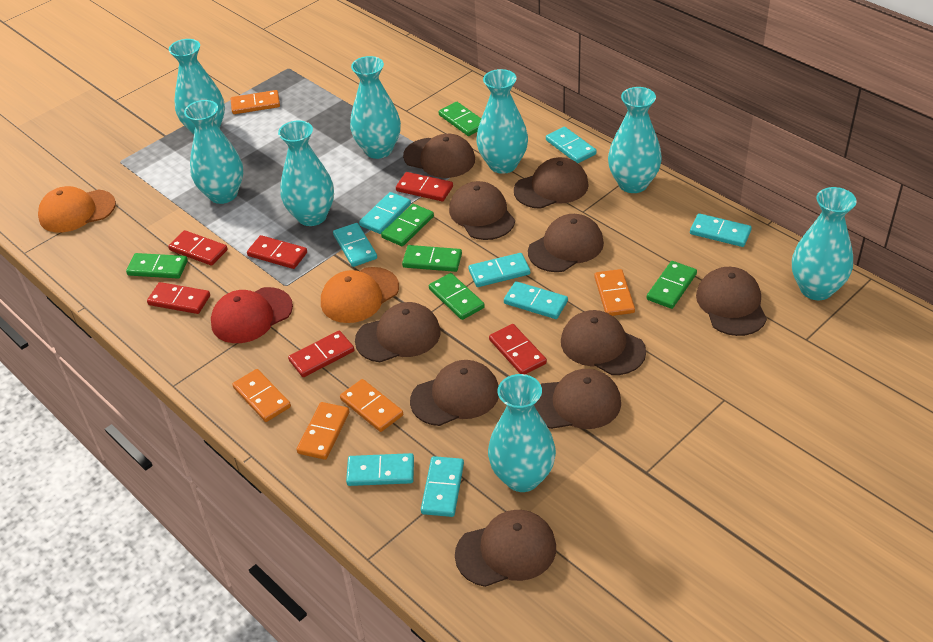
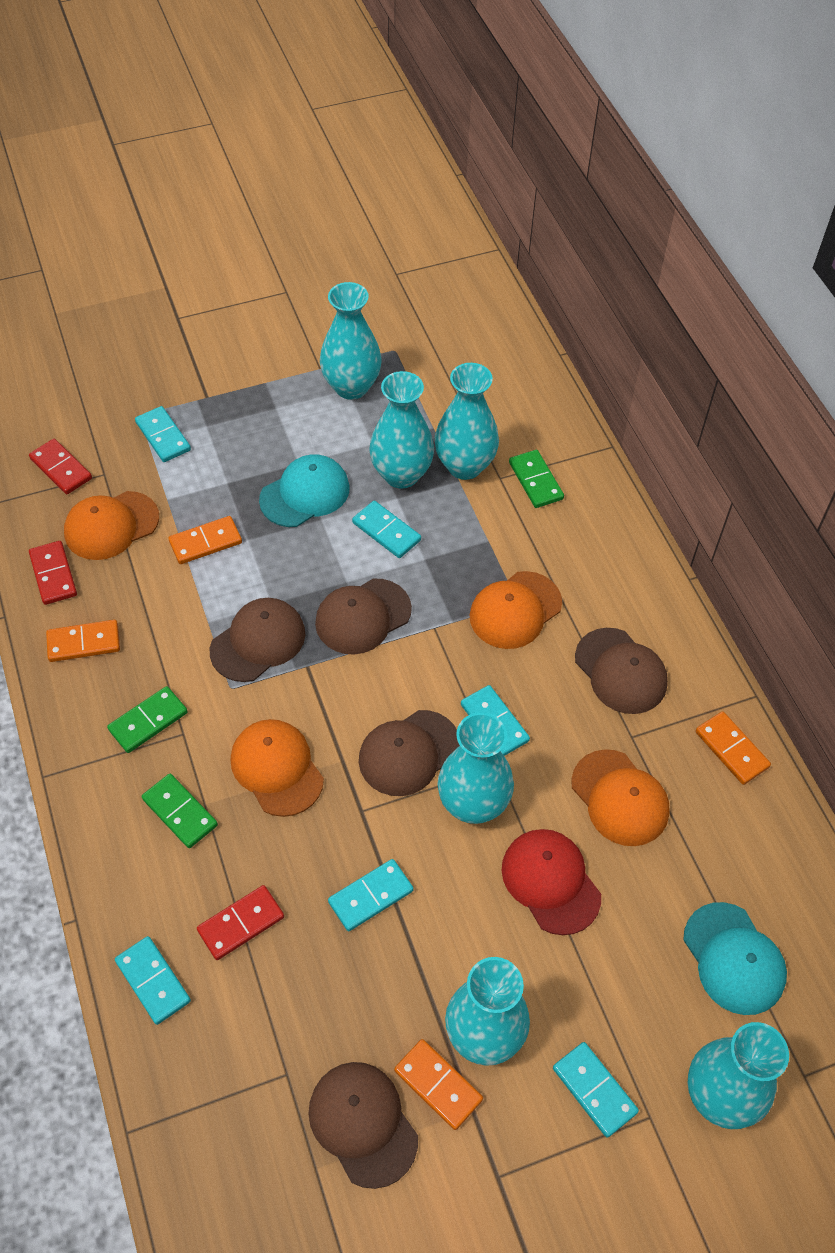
brown cap: 10 -> 5
green domino: 6 -> 3
orange cap: 2 -> 4
orange domino: 5 -> 4
red domino: 6 -> 3
turquoise cap: 0 -> 2
turquoise domino: 8 -> 6
turquoise vase: 8 -> 6

